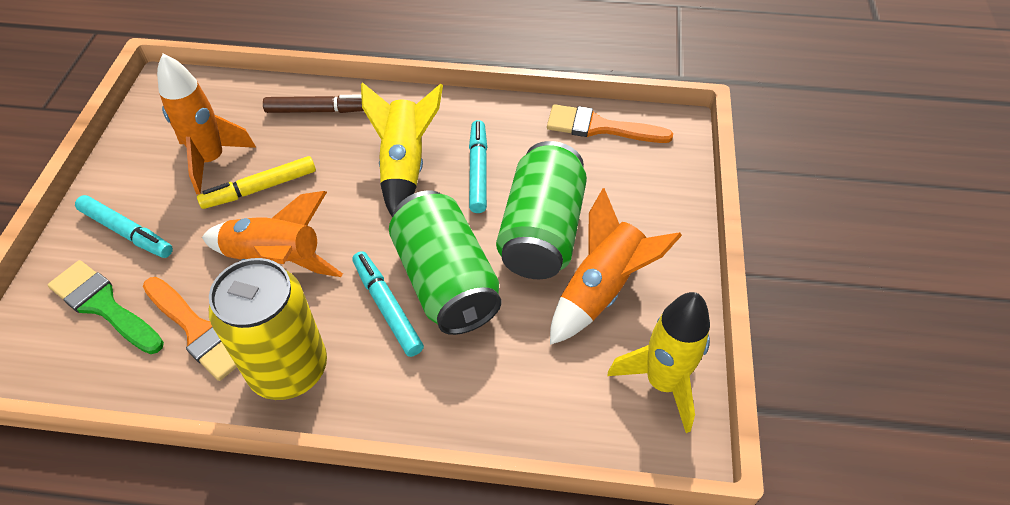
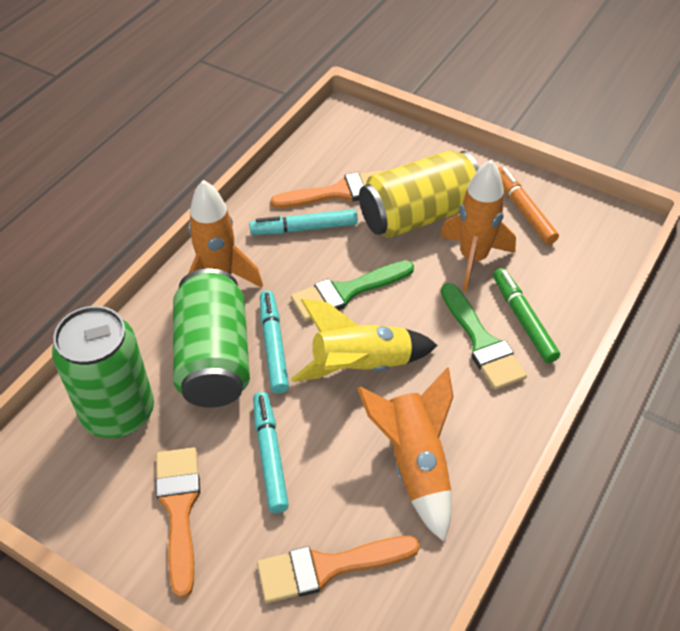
brown marker: 1 -> 0
green brush: 1 -> 2
green marker: 0 -> 1
orange brush: 2 -> 3
orange marker: 0 -> 1
yellow marker: 1 -> 0
yellow rocket: 2 -> 1

